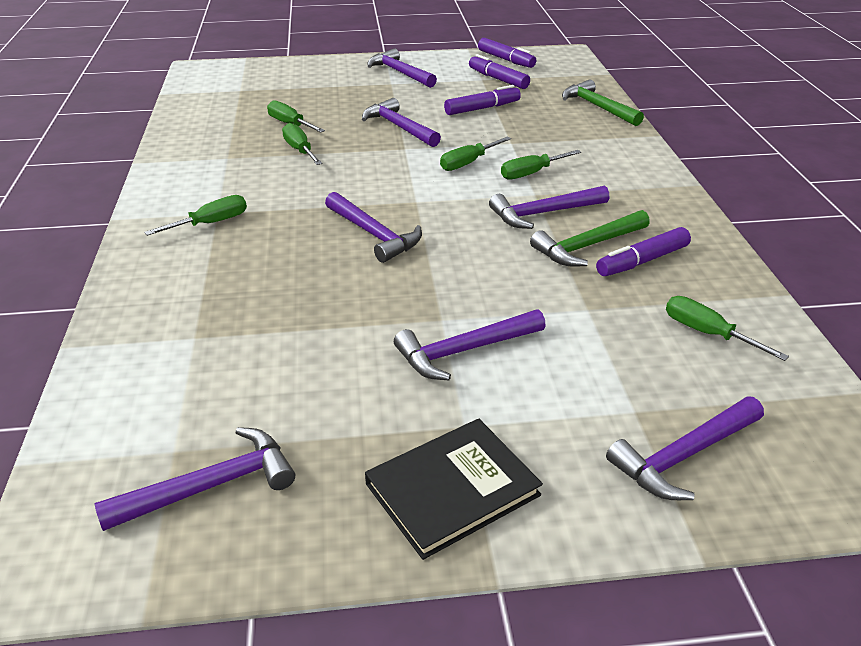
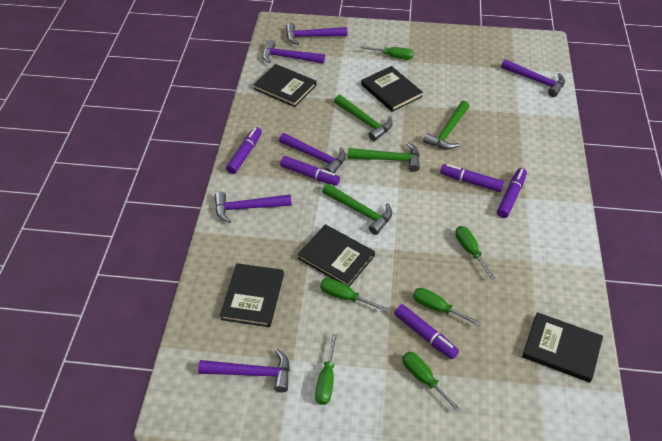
black book: 1 -> 5
green hammer: 2 -> 4
purple hammer: 7 -> 6
purple marker: 4 -> 5

